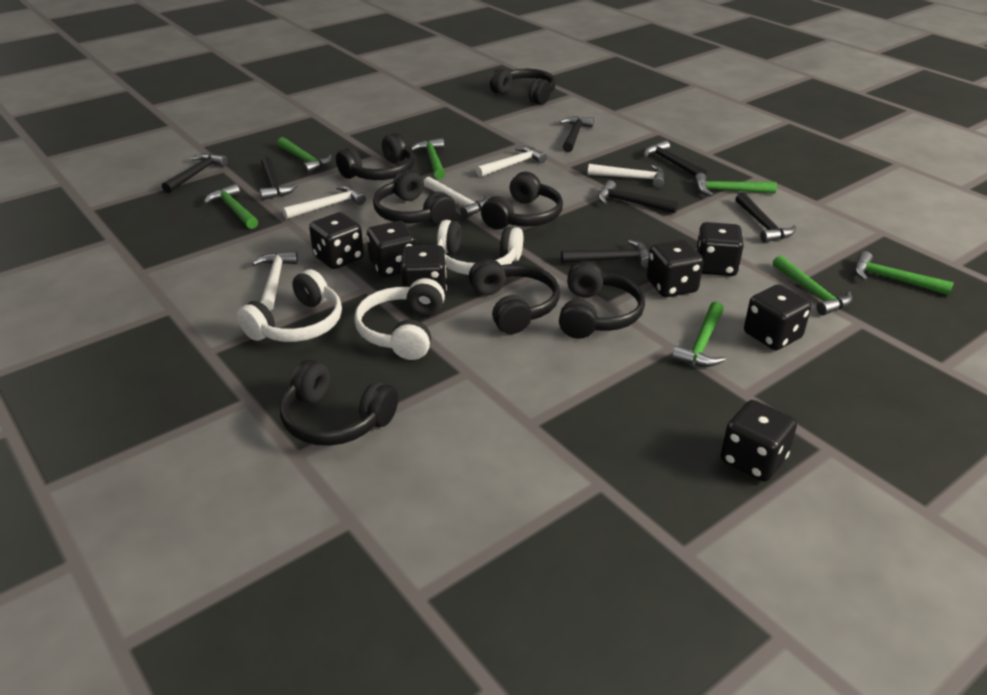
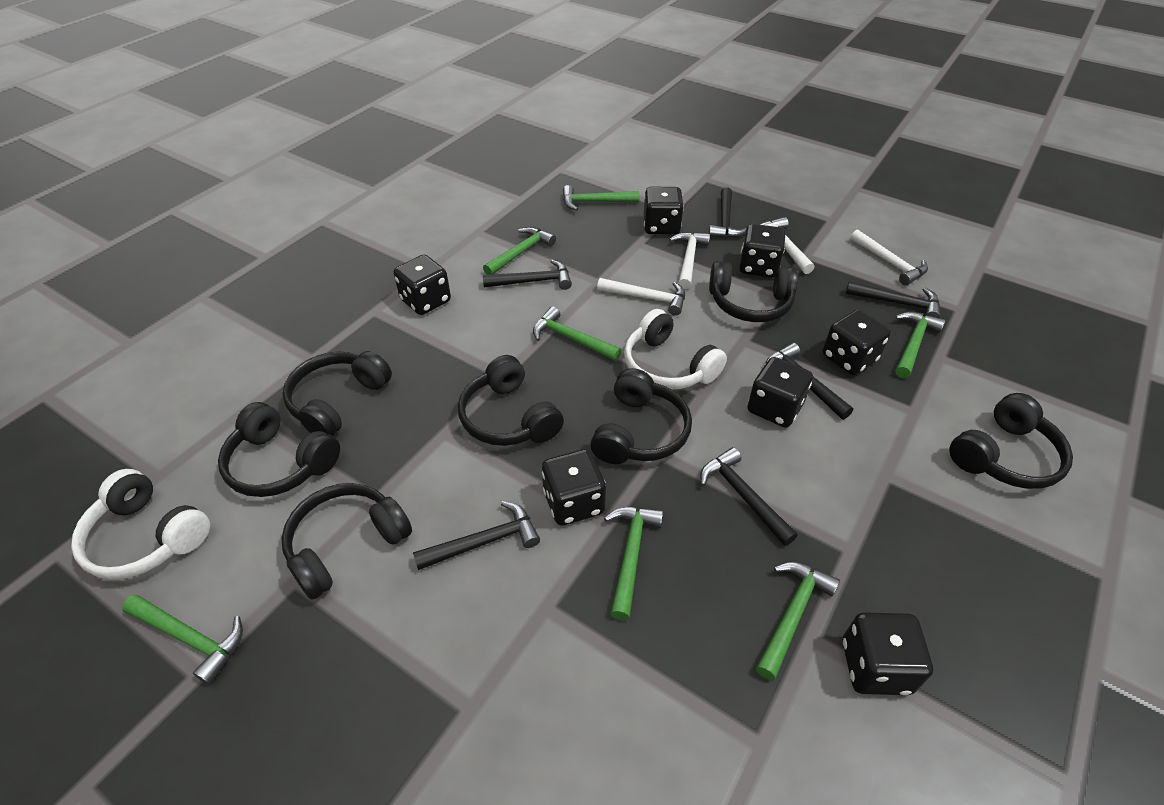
black hammer: 7 -> 6
white hammer: 5 -> 4
white headphones: 3 -> 2

